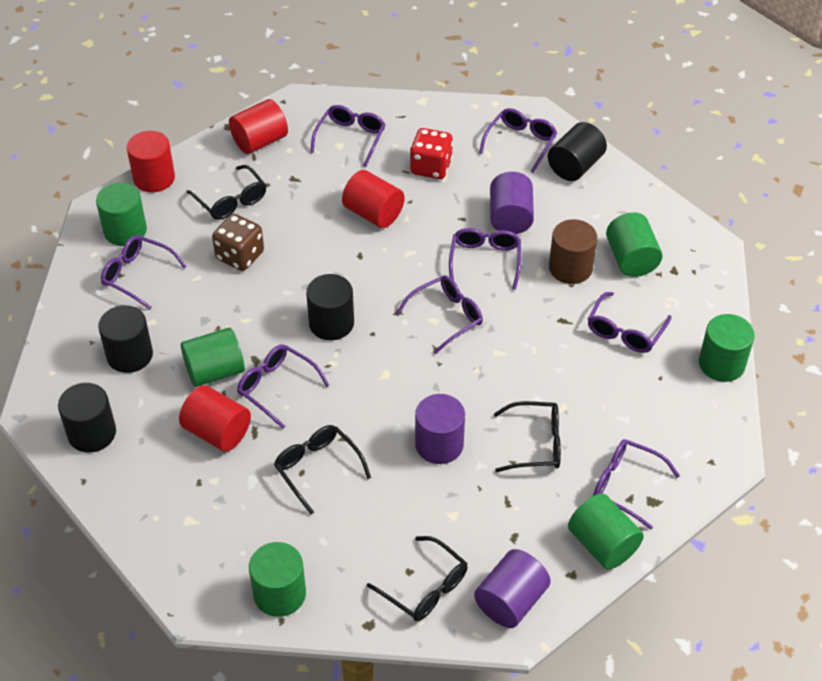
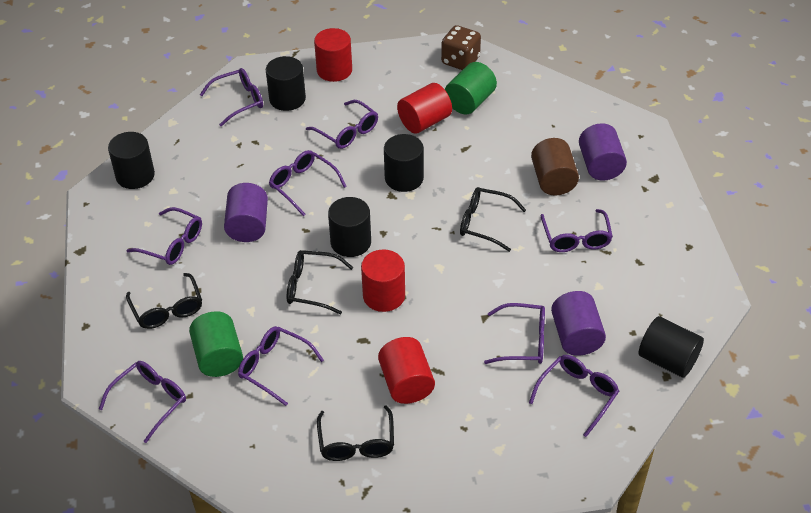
black cylinder: 4 -> 5
green cylinder: 6 -> 2
purple glasses: 8 -> 9
red dice: 1 -> 0

